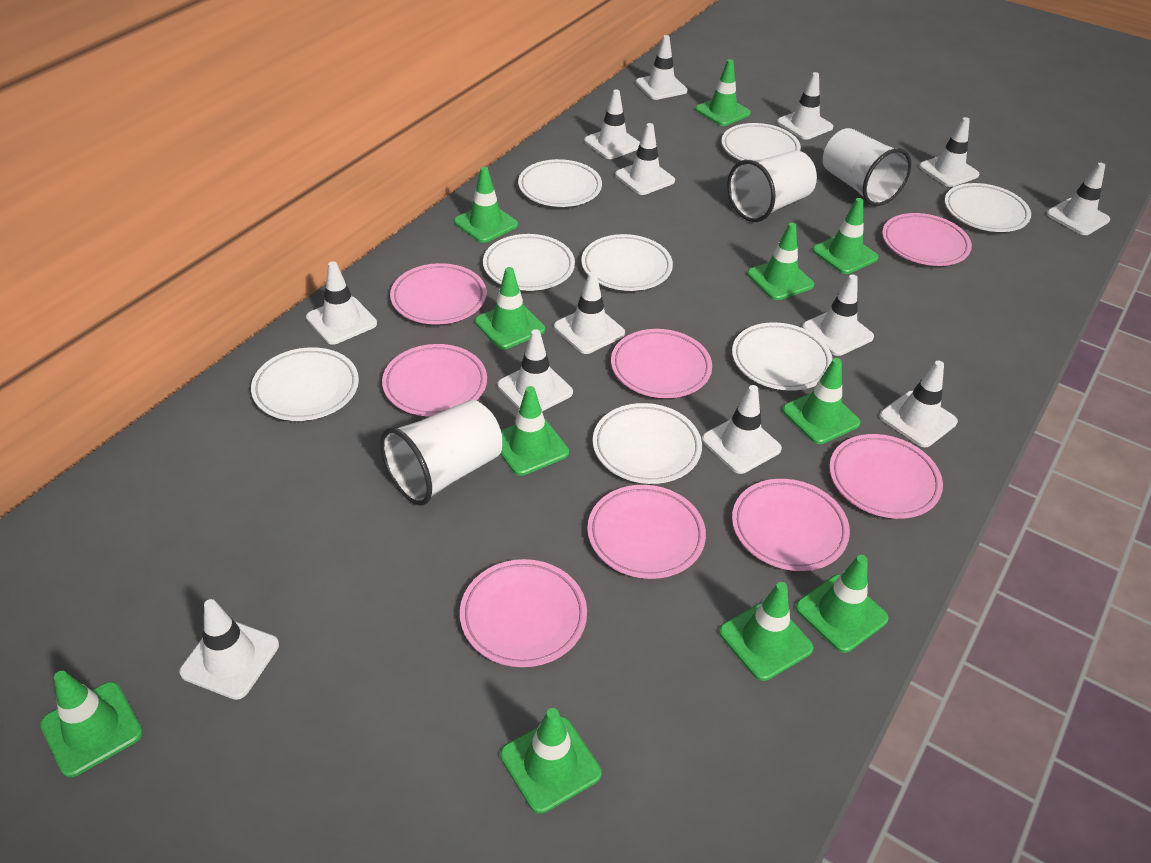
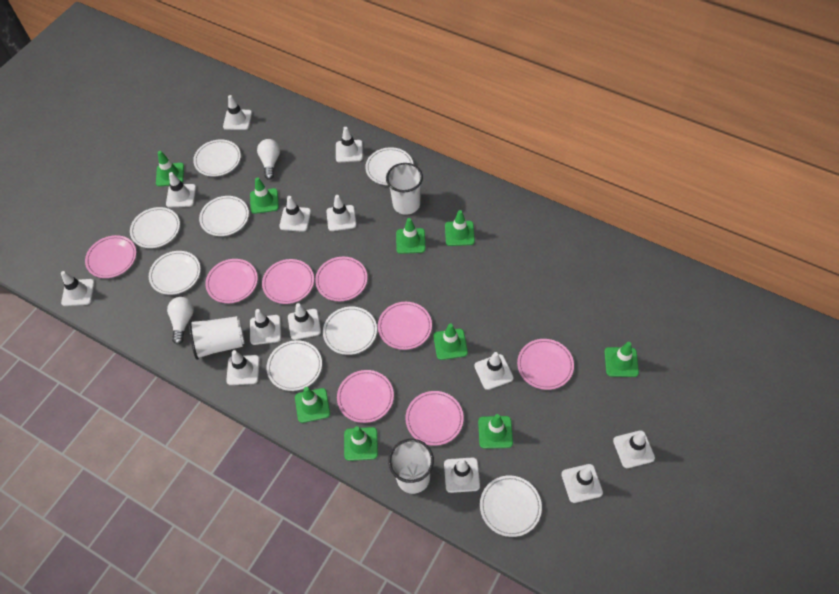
green traffic cone: 11 -> 9
white light bulb: 0 -> 2

